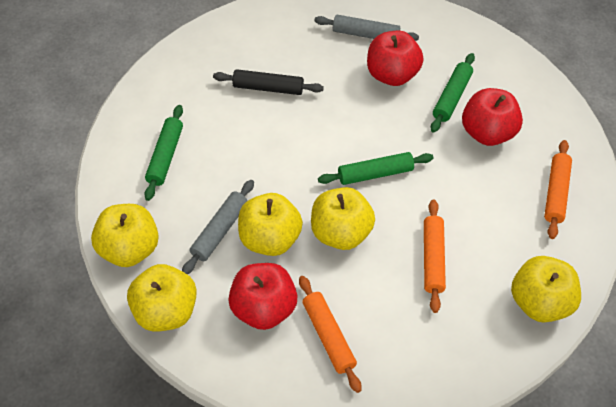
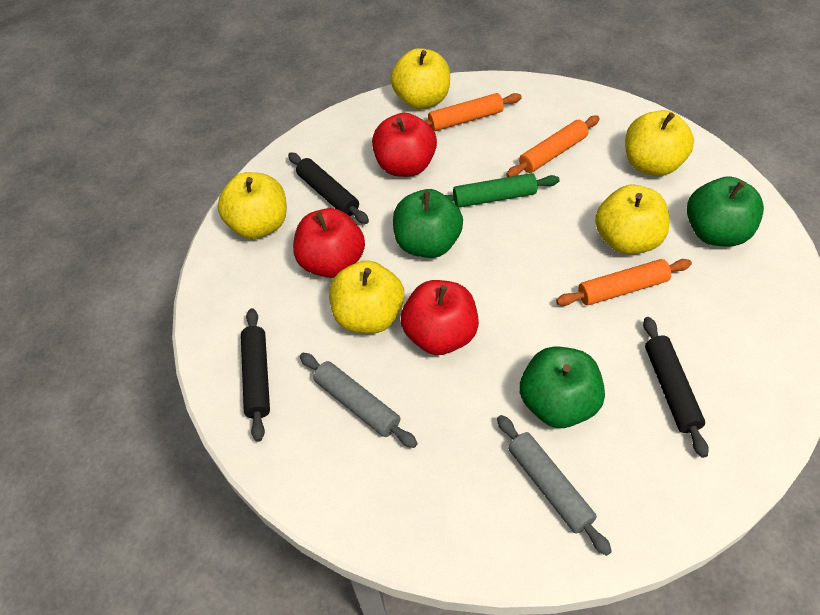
black rolling pin: 1 -> 3
green apple: 0 -> 3
green rolling pin: 3 -> 1

